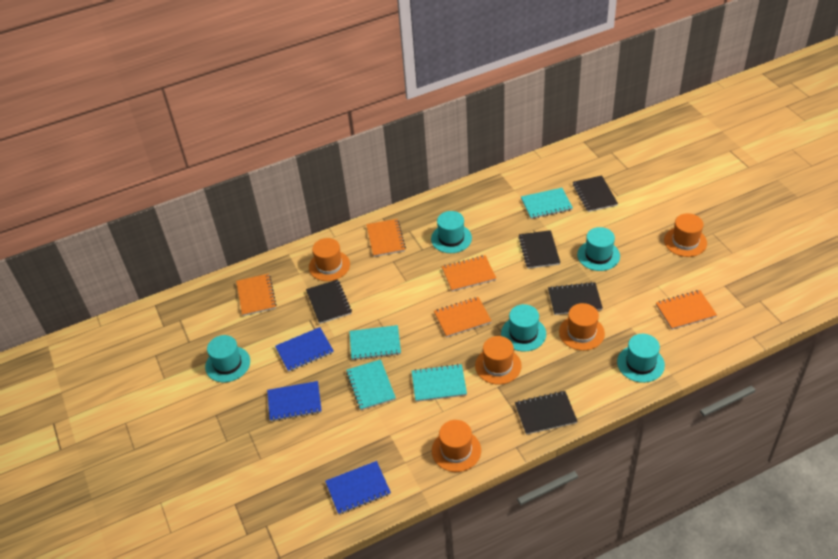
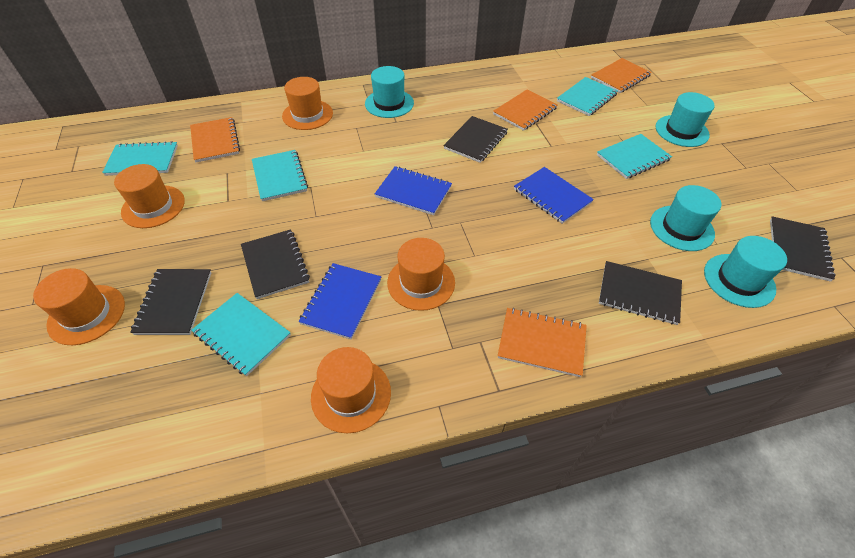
orange notebook: 5 -> 4
turquoise hat: 5 -> 4
turquoise notebook: 4 -> 5

